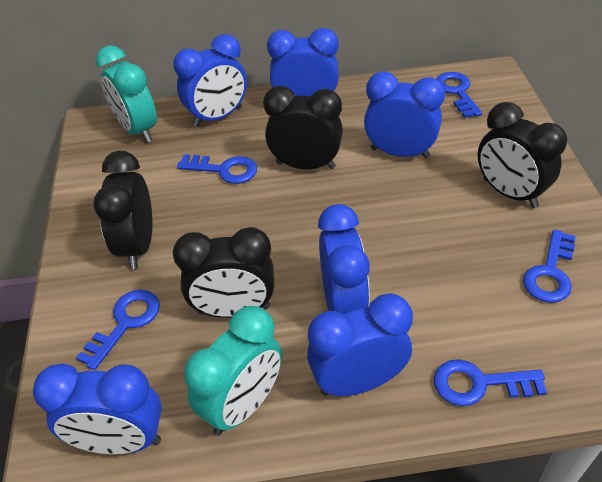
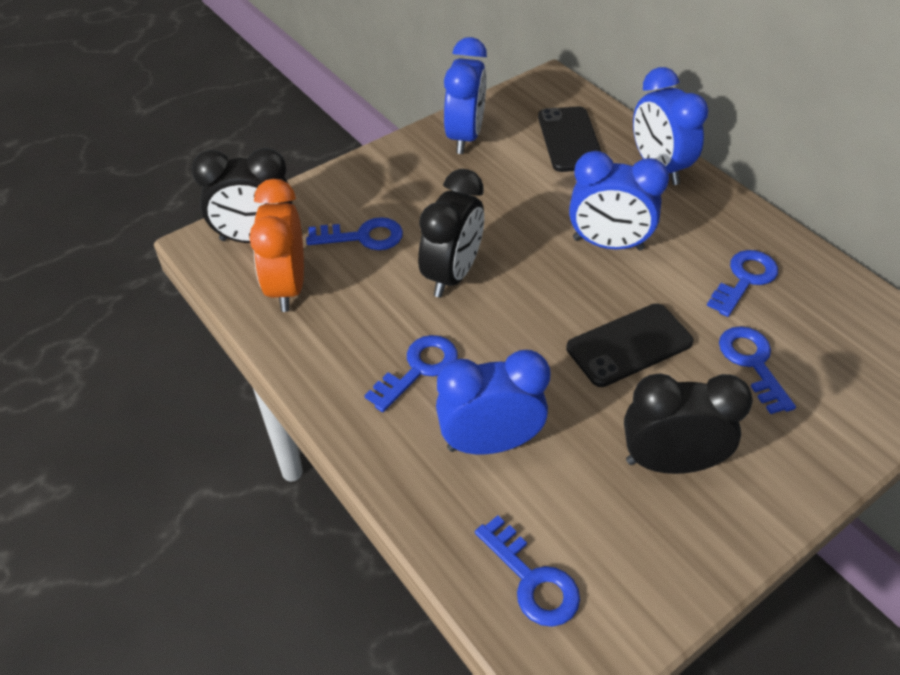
black clock: 4 -> 3
black phone: 0 -> 2
blue clock: 6 -> 4
orange clock: 0 -> 1
turquoise clock: 2 -> 0

